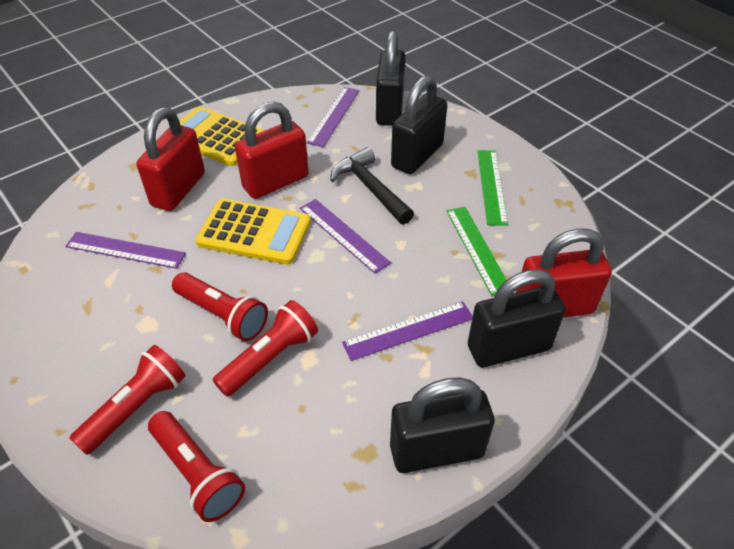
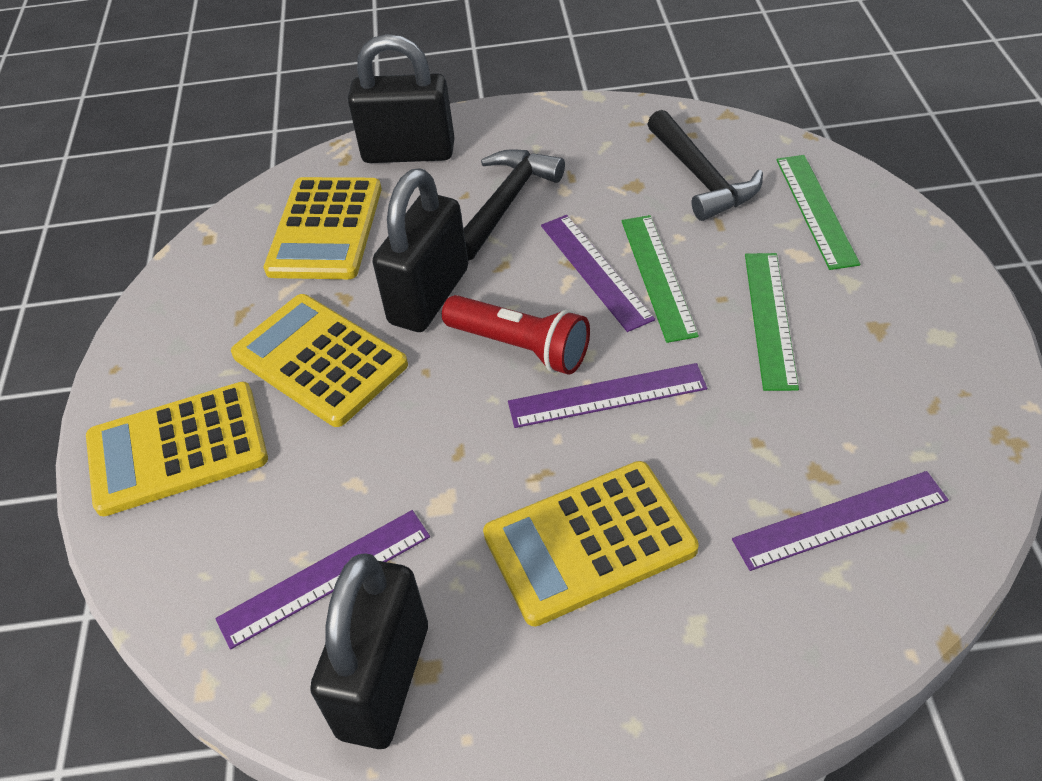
black hammer: 1 -> 2
black padlock: 4 -> 3
green ruler: 2 -> 3
red flashlight: 4 -> 1
red padlock: 3 -> 0
yellow calculator: 2 -> 4

